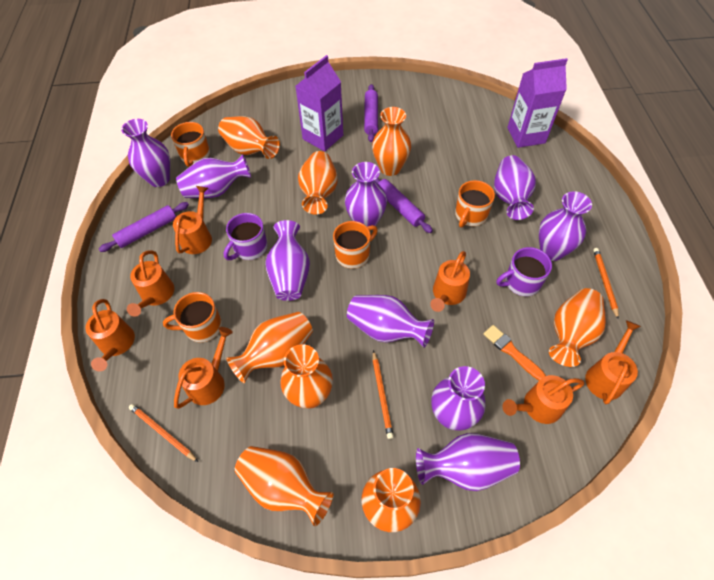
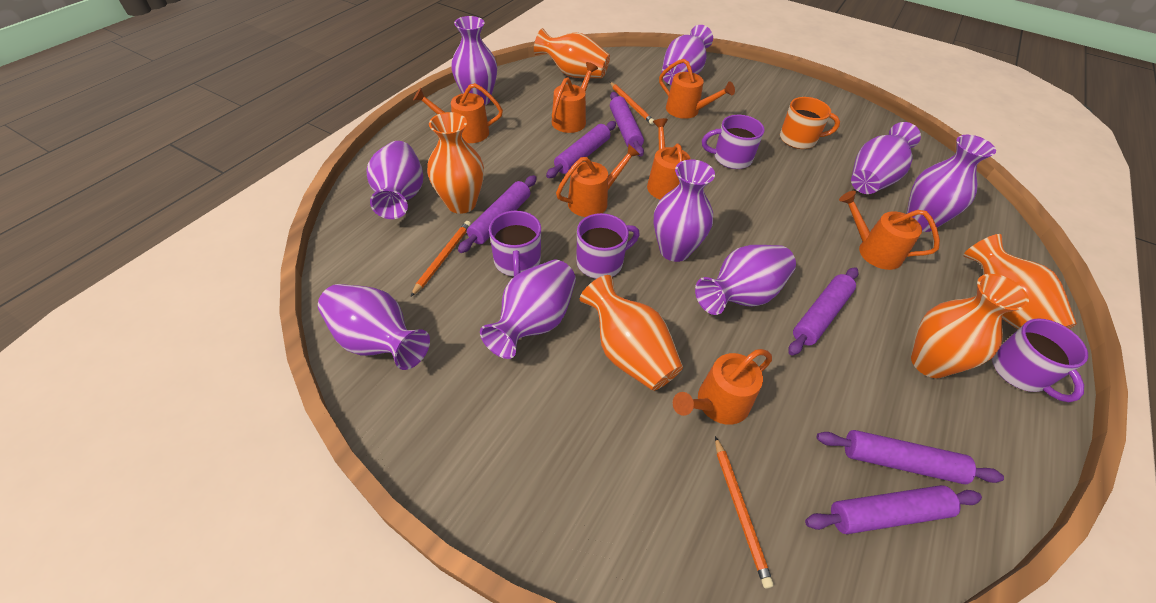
orange brush: 1 -> 0
orange mug: 4 -> 1
orange vase: 8 -> 5
purple carton: 2 -> 0
purple mug: 2 -> 4
purple rolling pin: 3 -> 6

